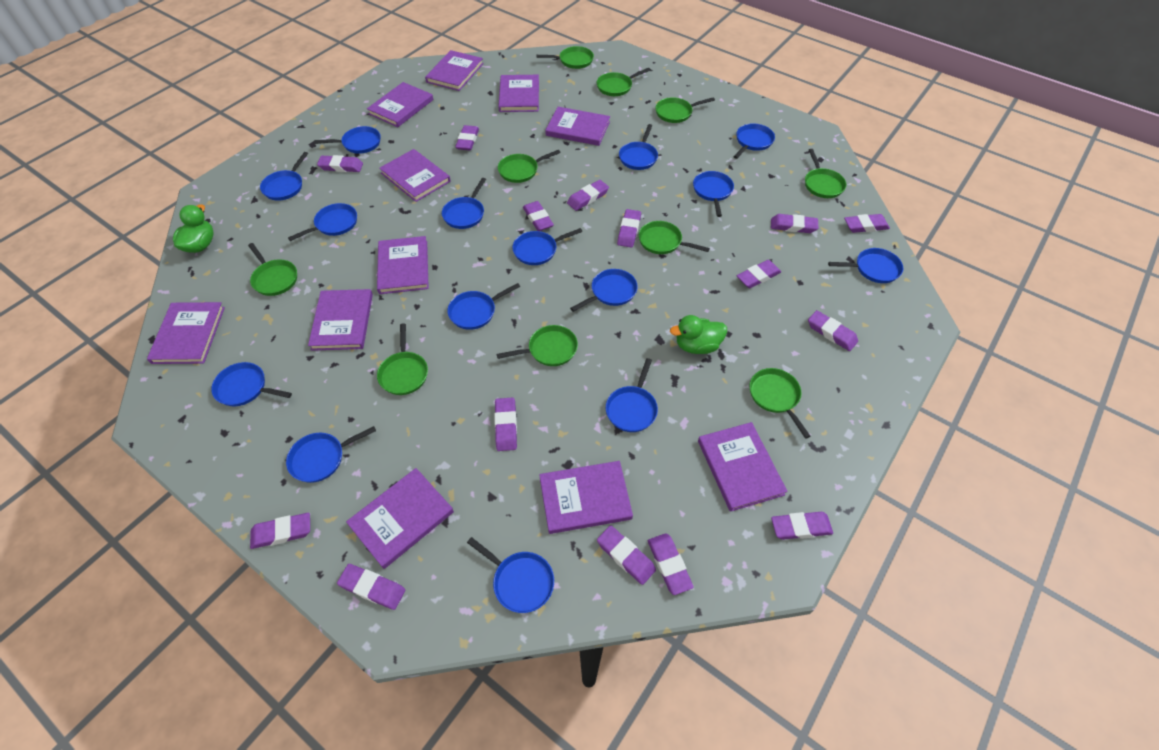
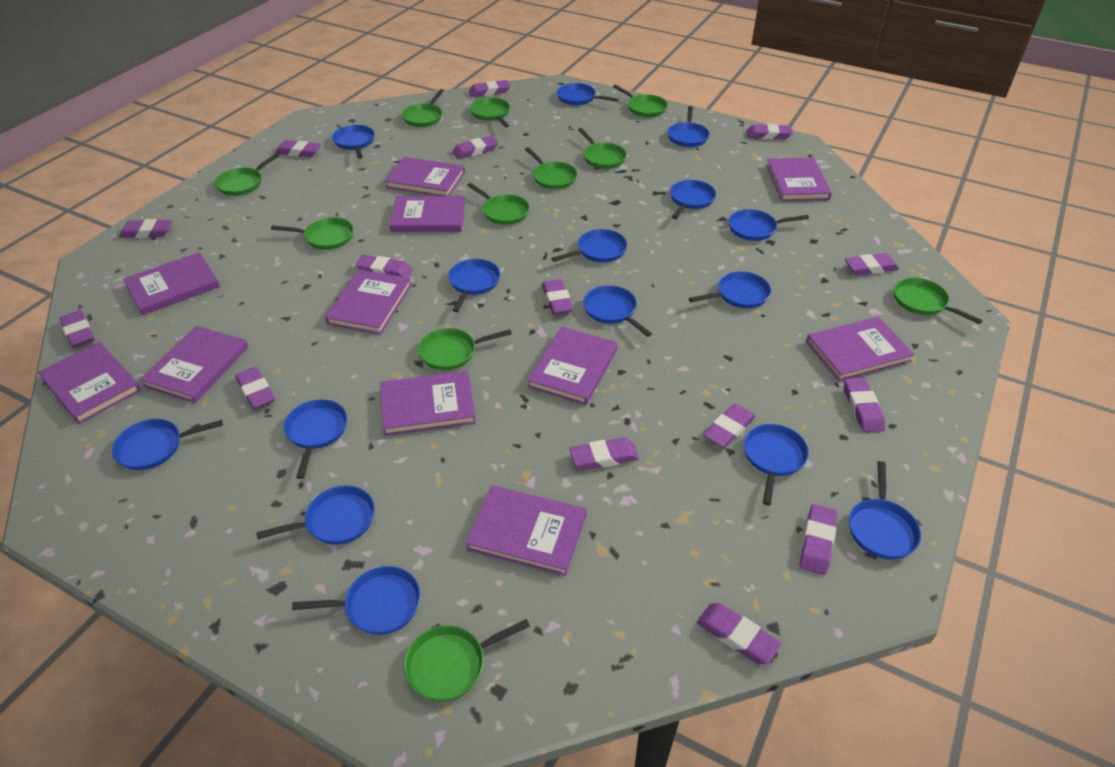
green duck: 2 -> 0
green pan: 10 -> 11

